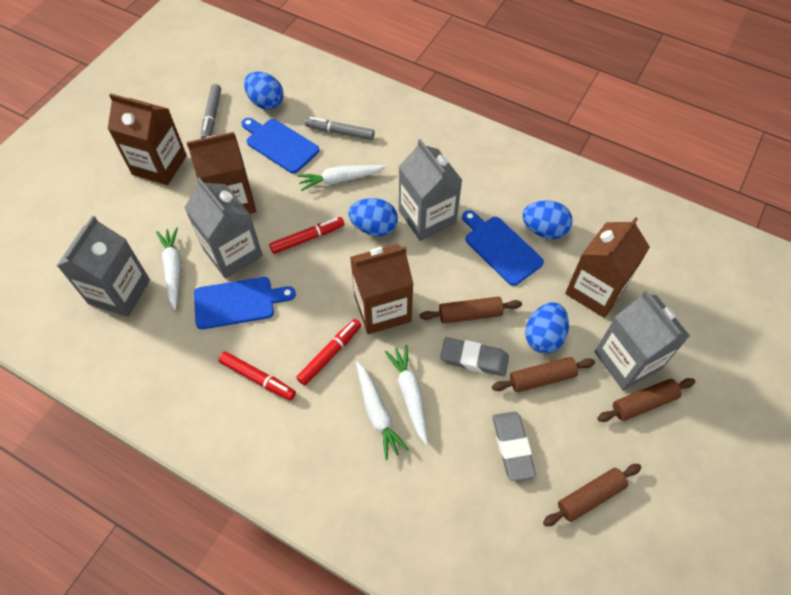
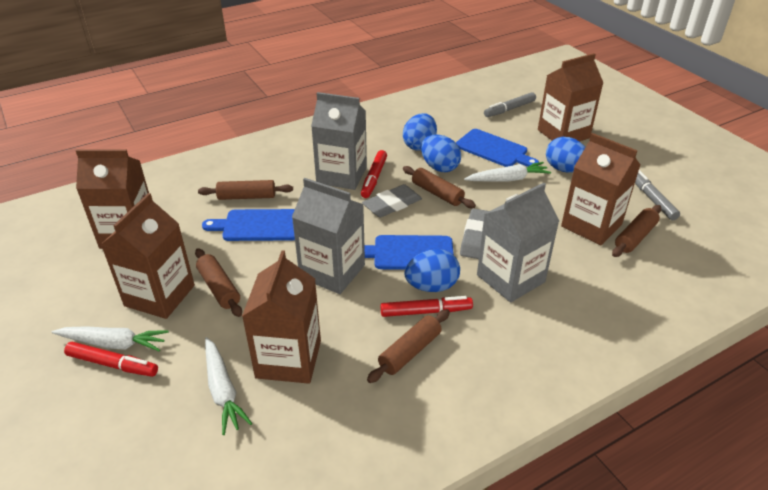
brown carton: 4 -> 5
brown rolling pin: 4 -> 5
grey carton: 4 -> 3
white carrot: 4 -> 3

